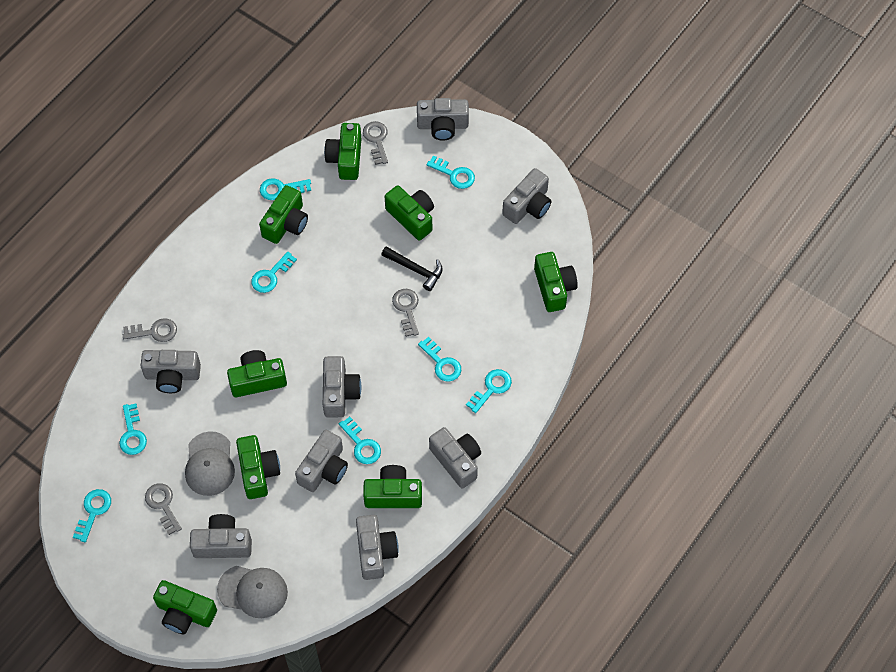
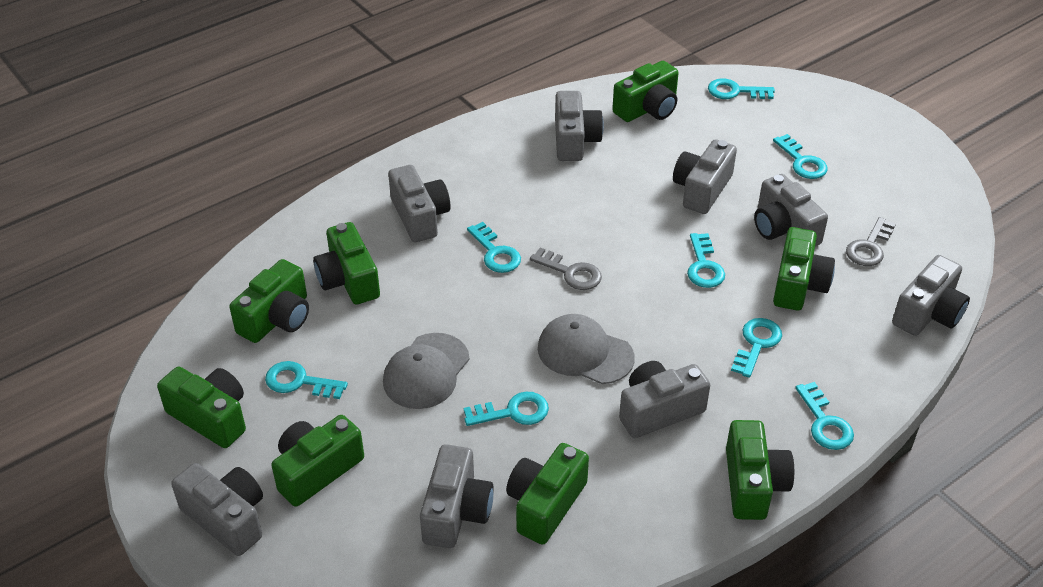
black hammer: 1 -> 0
grey key: 4 -> 2

